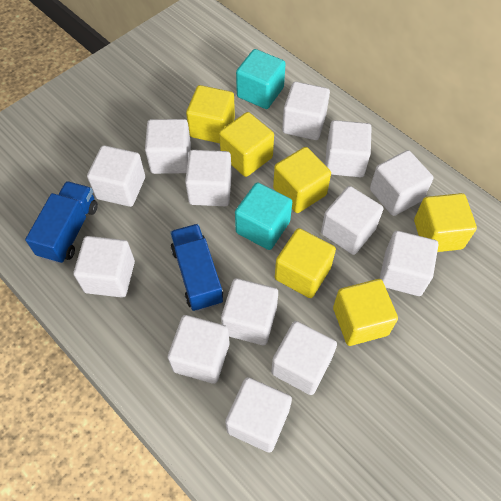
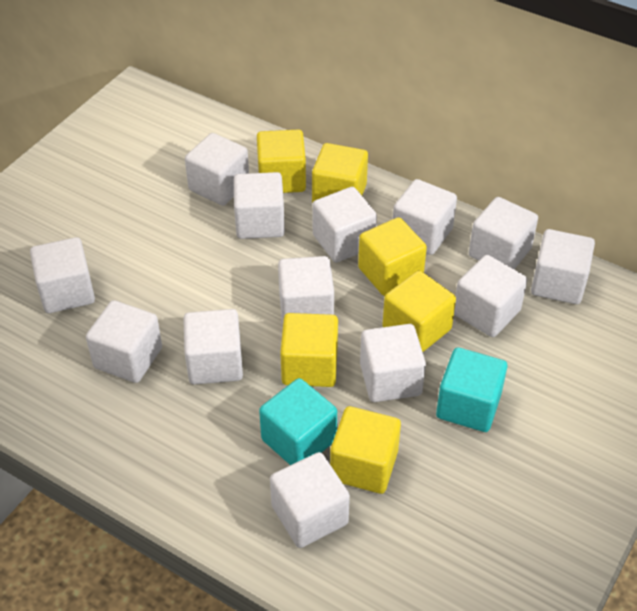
blue truck: 2 -> 0

